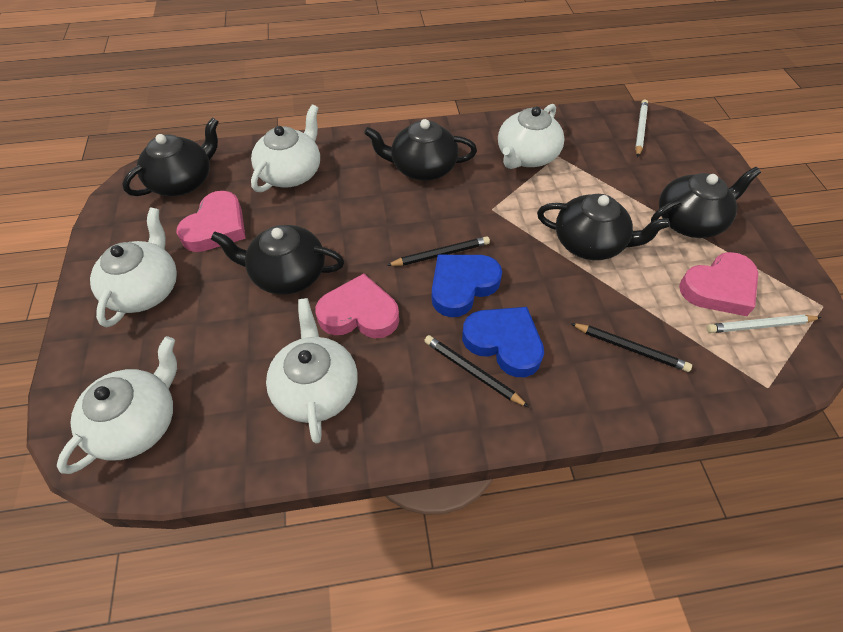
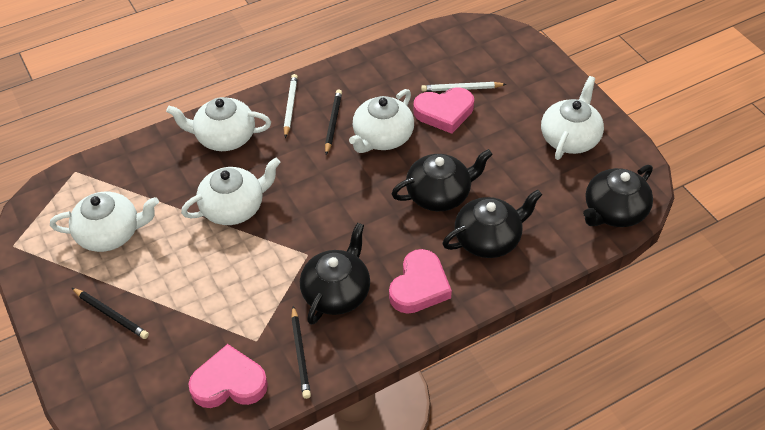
black teapot: 5 -> 4
blue heart: 2 -> 0

